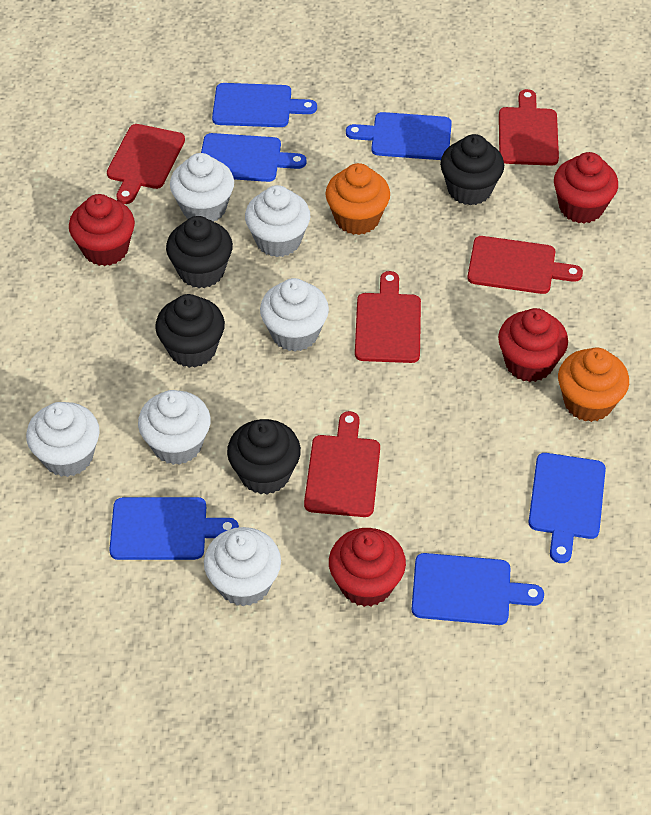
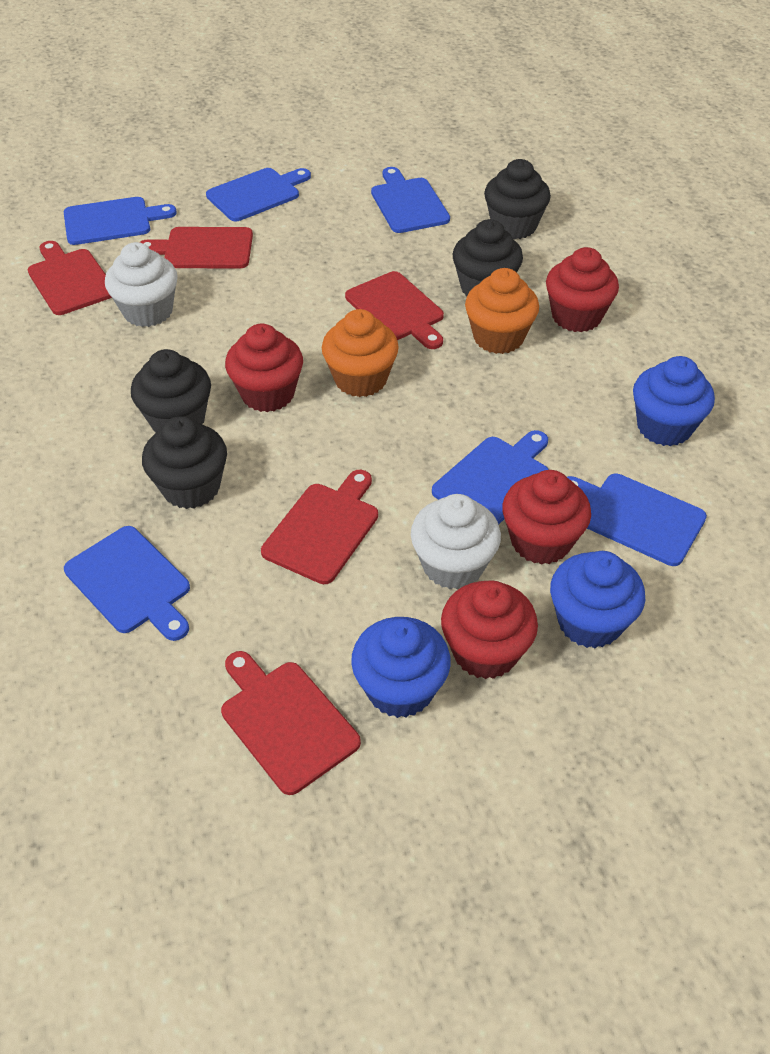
blue cupcake: 0 -> 3
white cupcake: 6 -> 2

